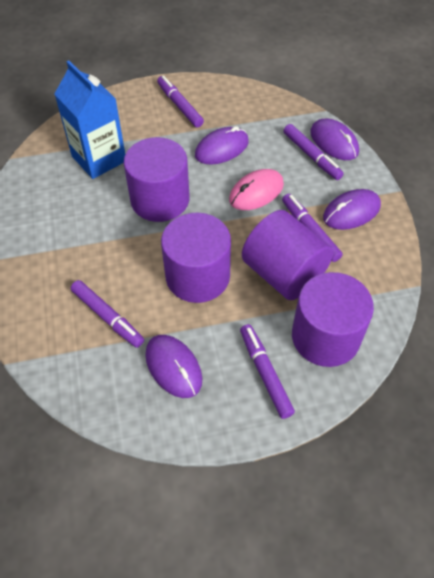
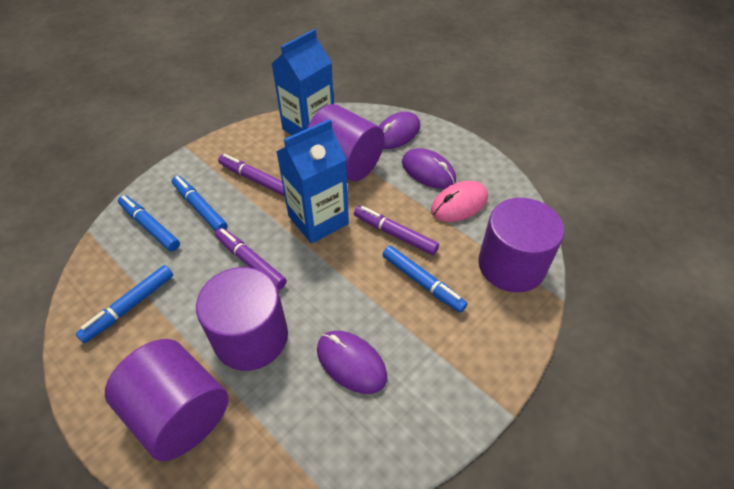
blue carton: 1 -> 2
blue marker: 0 -> 4
purple marker: 5 -> 3
purple mouse: 4 -> 3

